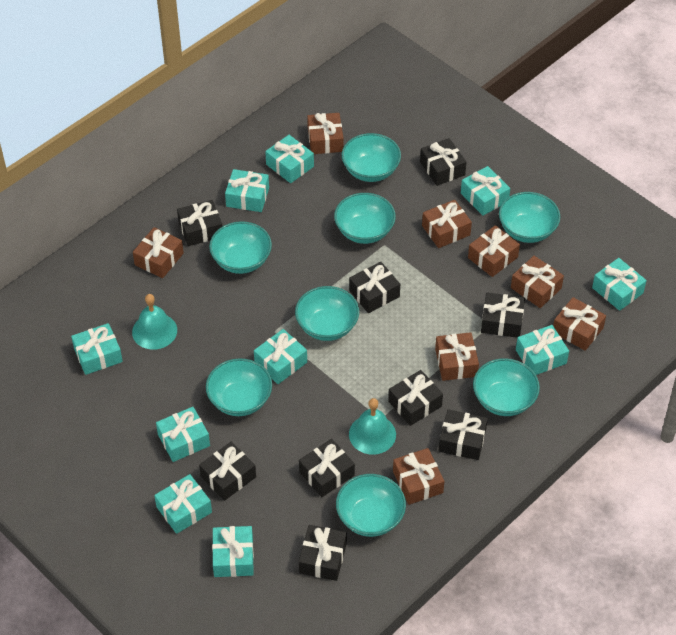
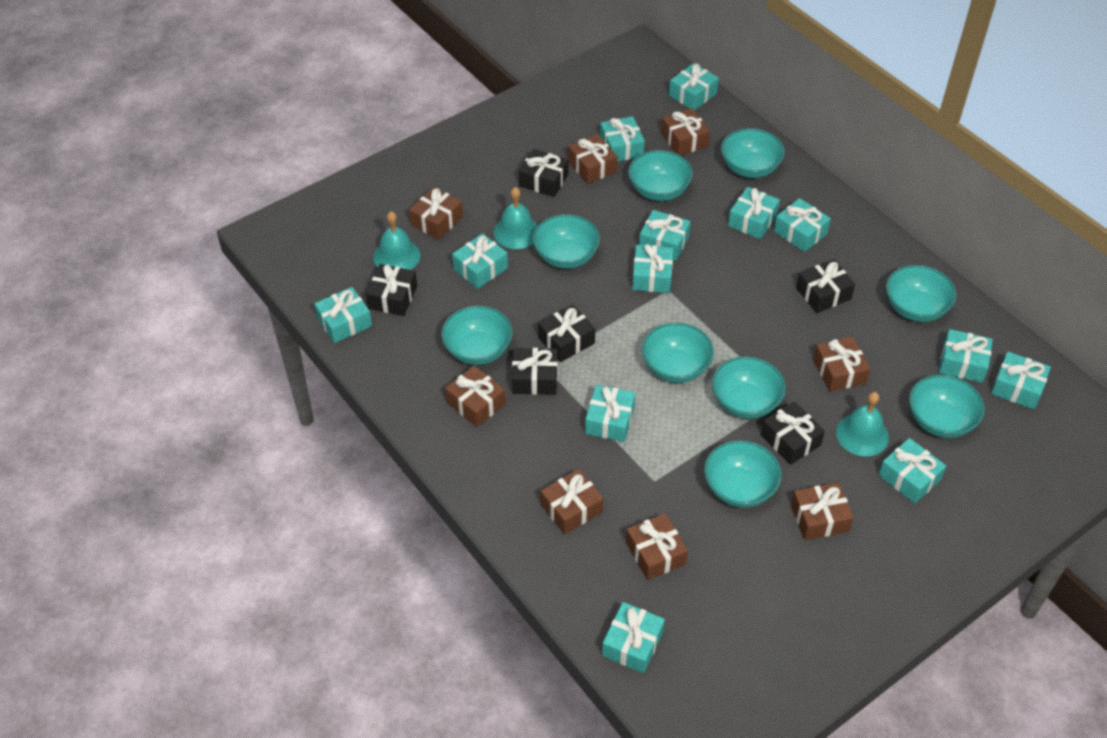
black gift: 9 -> 6
turquoise bell: 2 -> 3
turquoise bowl: 8 -> 9
turquoise gift: 10 -> 13

